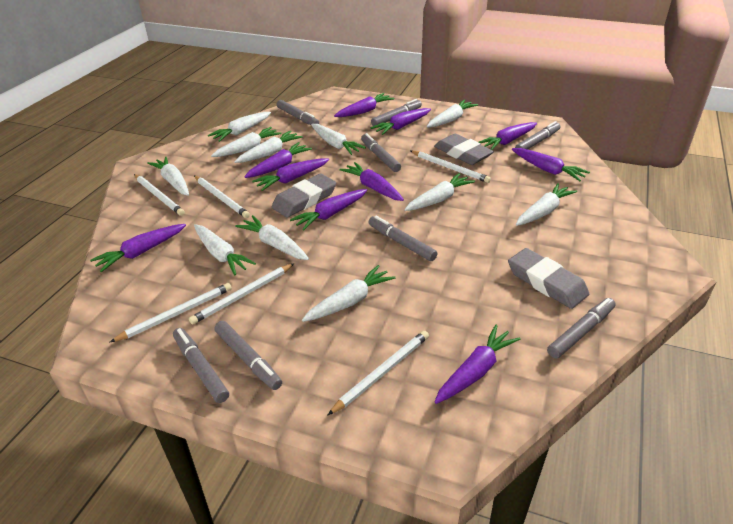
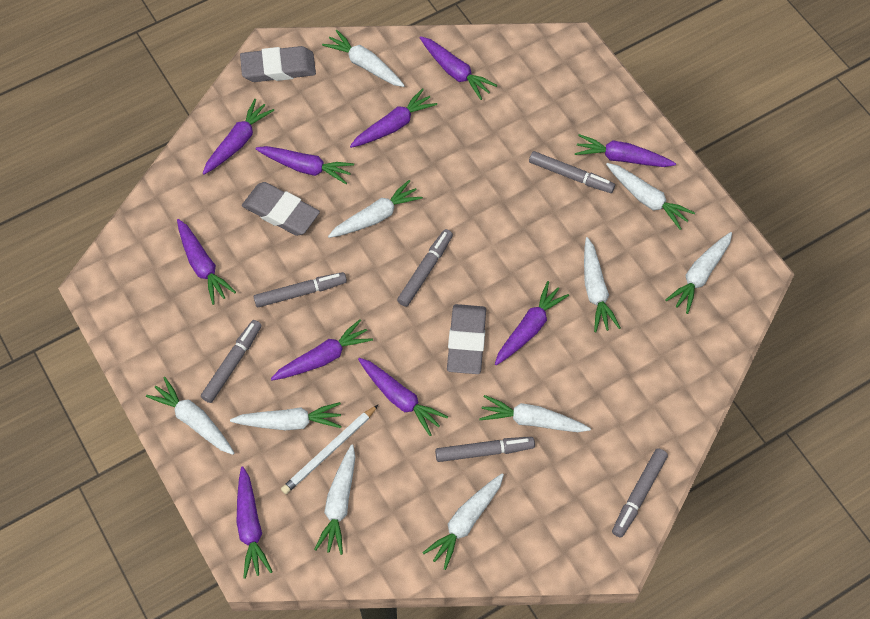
grey marker: 8 -> 6
white carrot: 11 -> 10
white pencil: 6 -> 1

